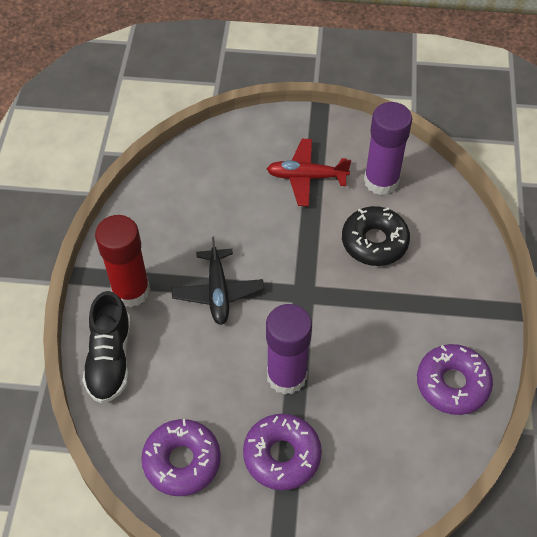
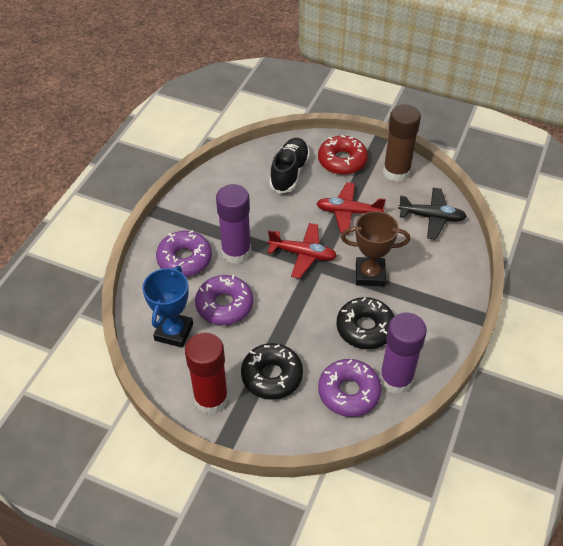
black donut: 1 -> 2
blue trophy: 0 -> 1
brown glue stick: 0 -> 1
brown trophy: 0 -> 1
red donut: 0 -> 1
red plane: 1 -> 2

